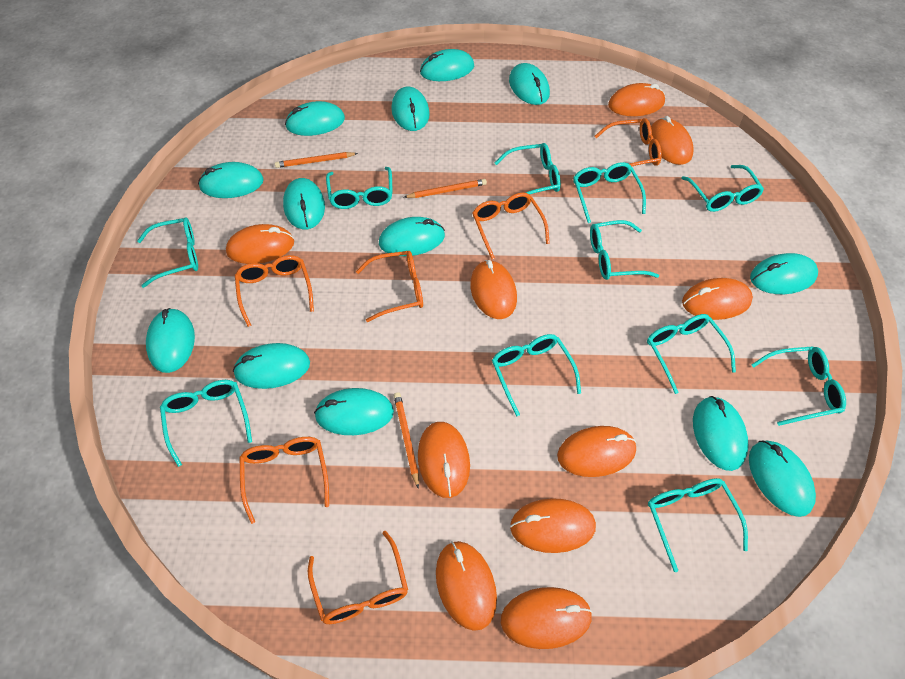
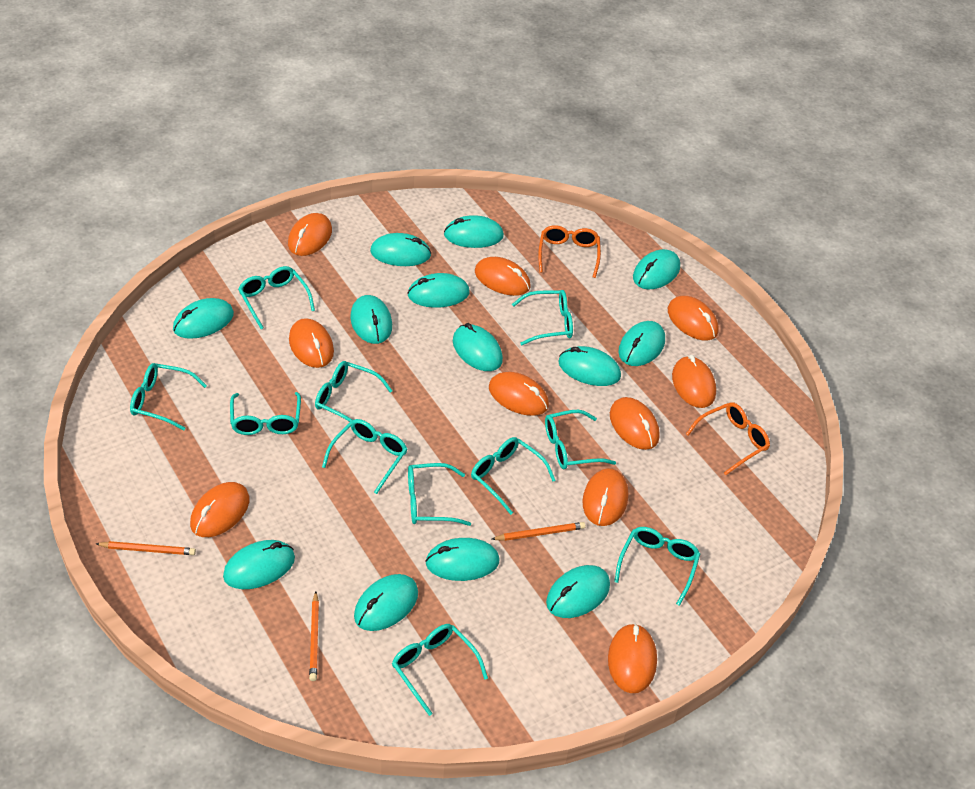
orange glasses: 6 -> 2

